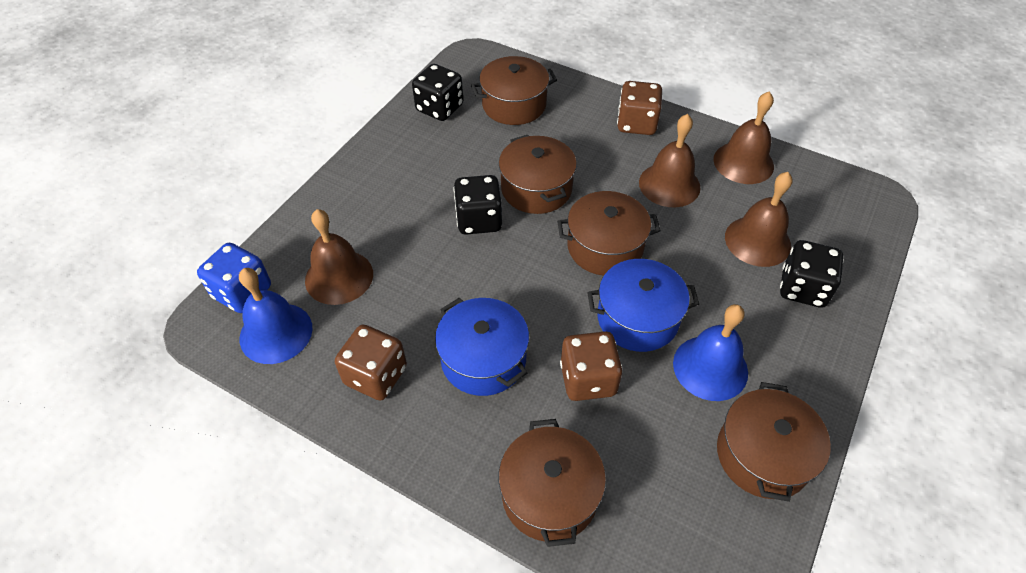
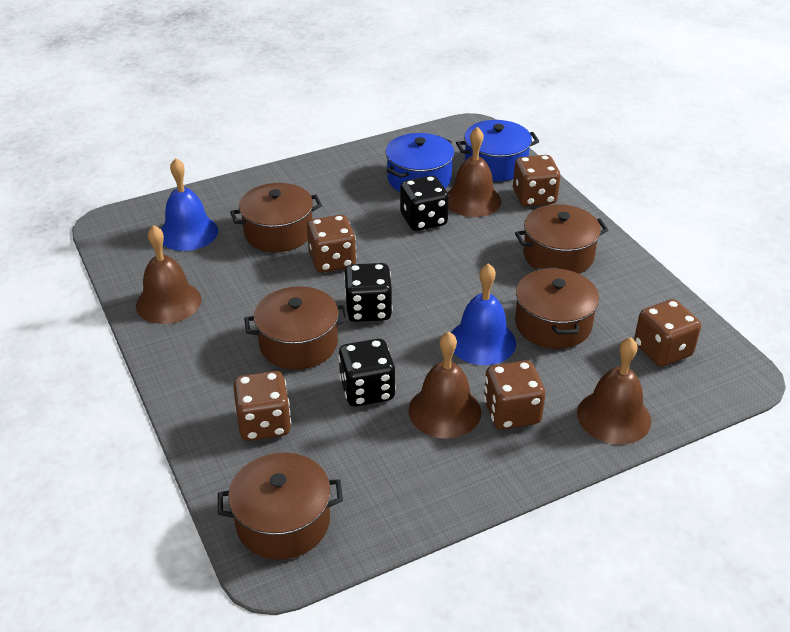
blue dice: 1 -> 0
brown dice: 3 -> 5

